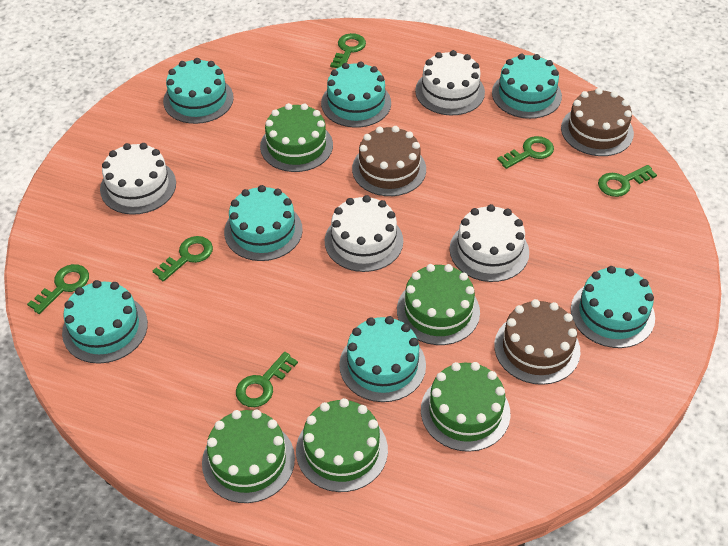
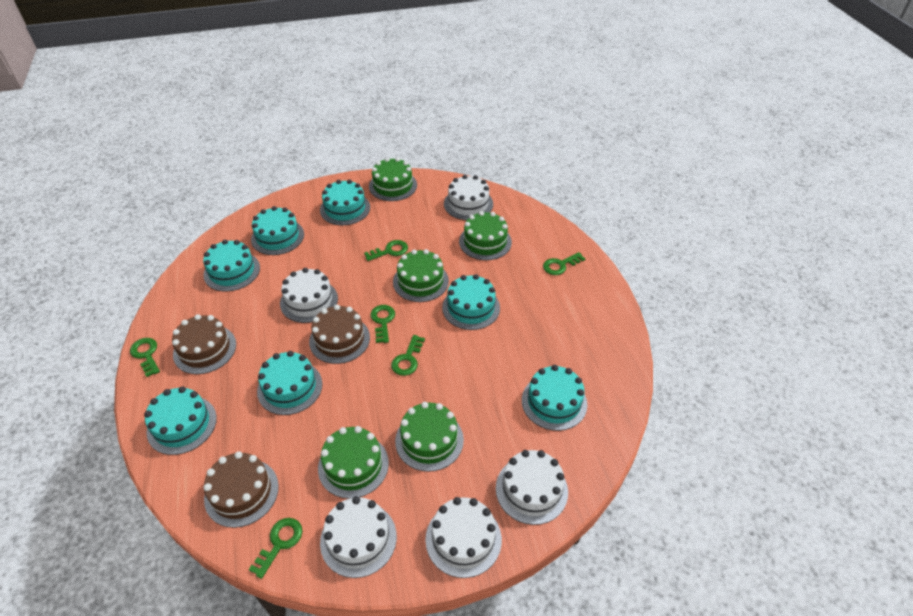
white cake: 4 -> 5

